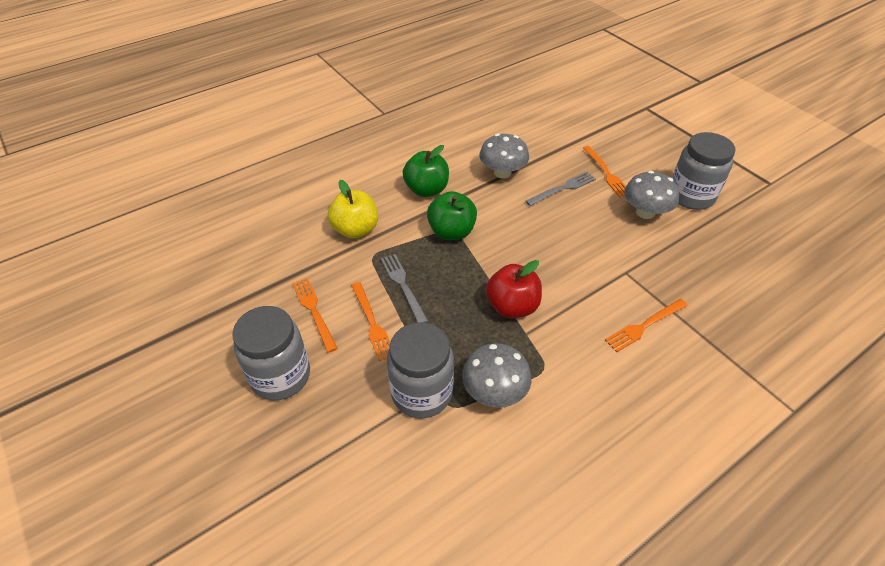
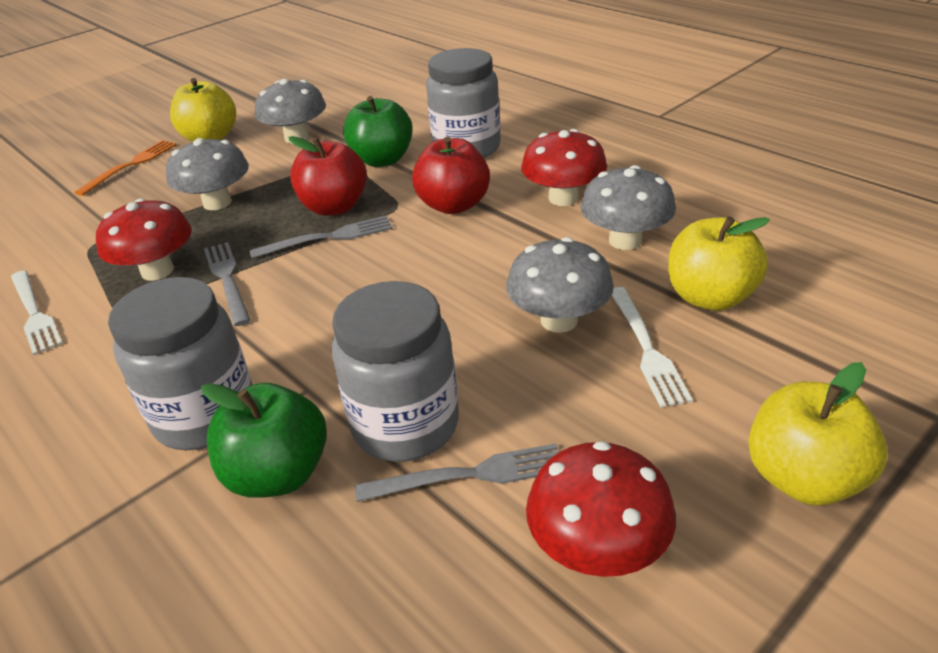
grey fork: 2 -> 3
grey mushroom: 3 -> 4
orange fork: 4 -> 1
red apple: 1 -> 2
red mushroom: 0 -> 3
white fork: 0 -> 2
yellow apple: 1 -> 3

